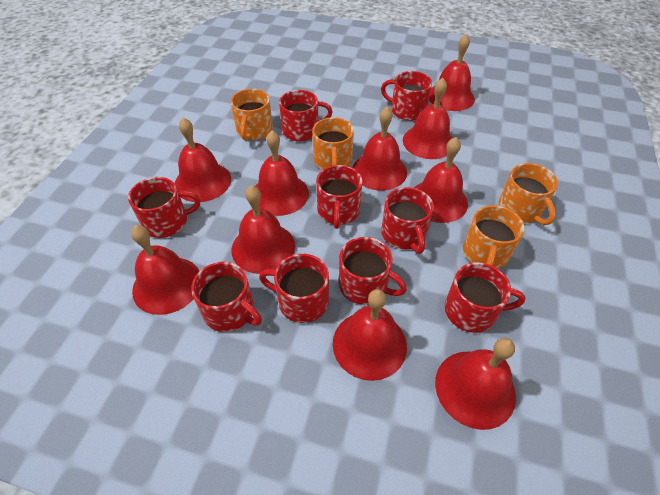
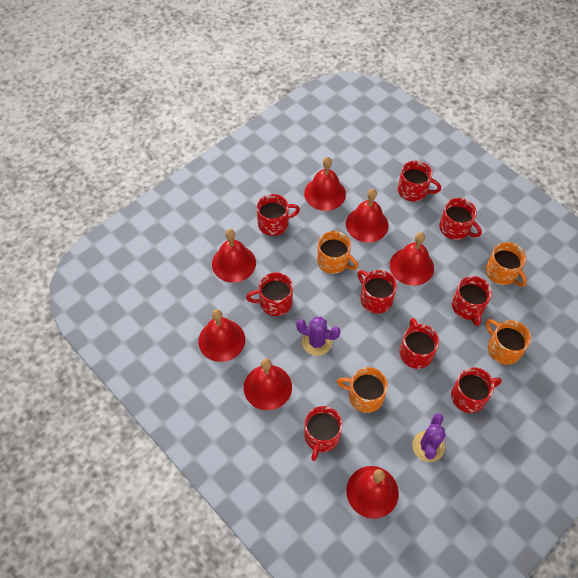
purple cactus: 0 -> 2
red bell: 10 -> 7

